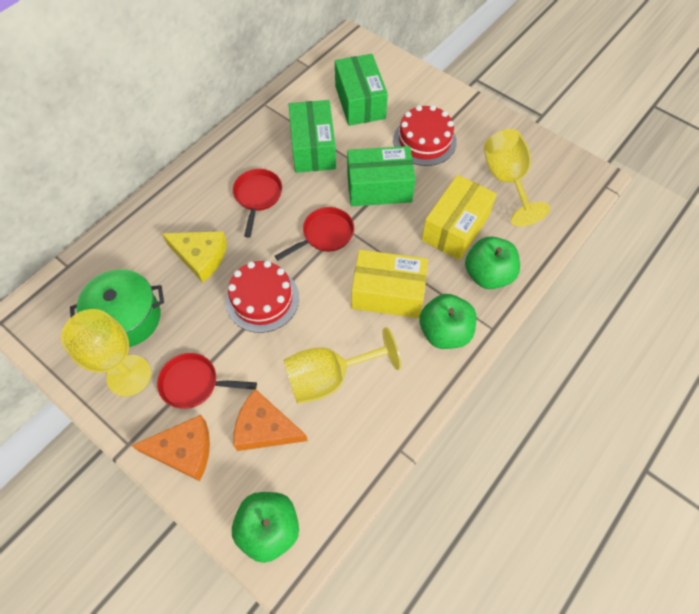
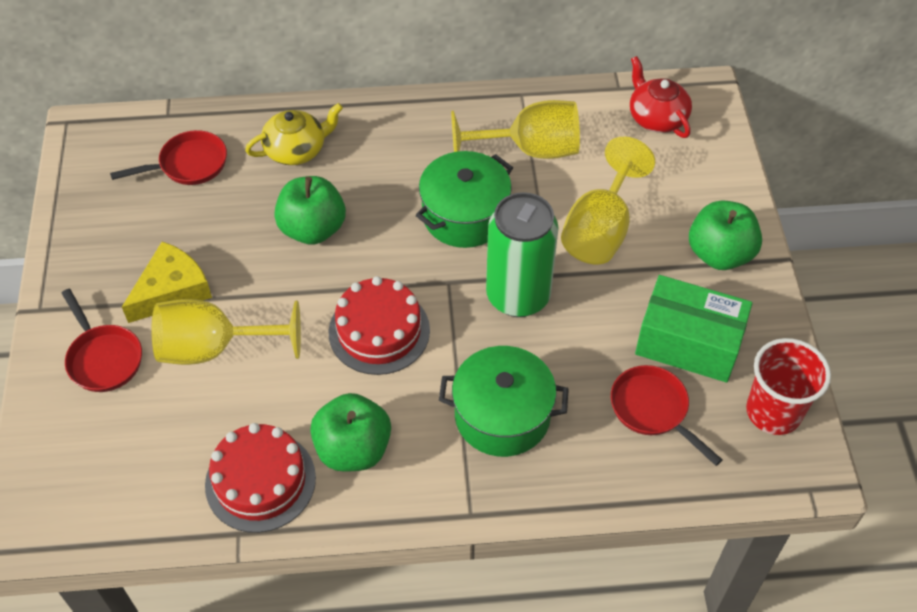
green box: 3 -> 1
green can: 0 -> 1
green pot: 1 -> 2
orange cheese: 2 -> 0
red cup: 0 -> 1
red teapot: 0 -> 1
yellow box: 2 -> 0
yellow teapot: 0 -> 1

